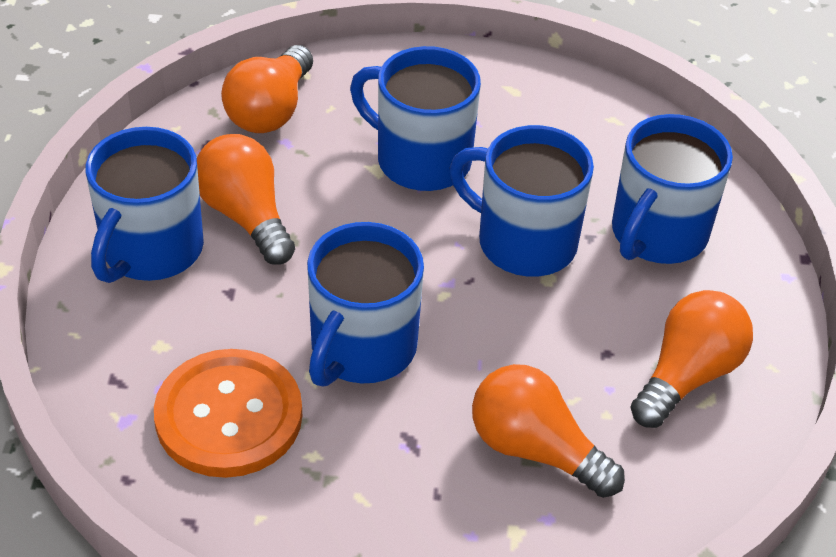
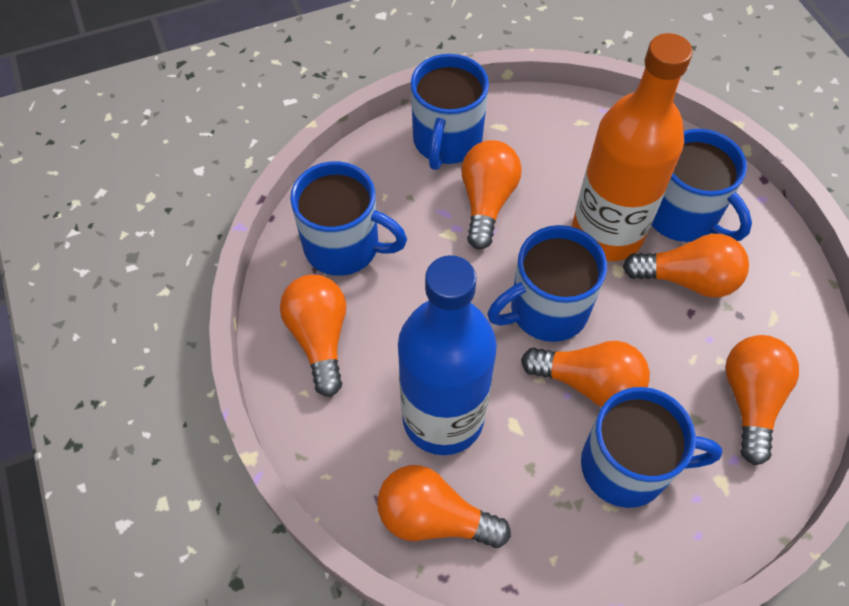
blue bottle: 0 -> 1
orange bottle: 0 -> 1
orange button: 1 -> 0
orange light bulb: 4 -> 6

